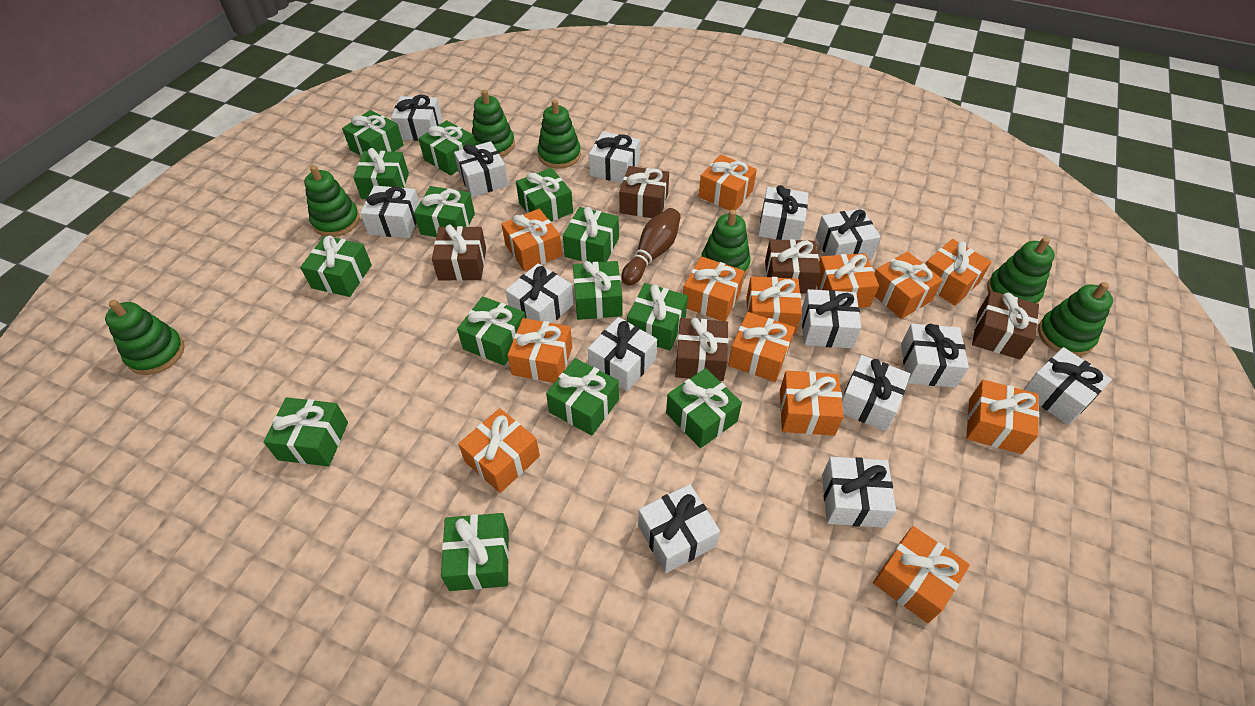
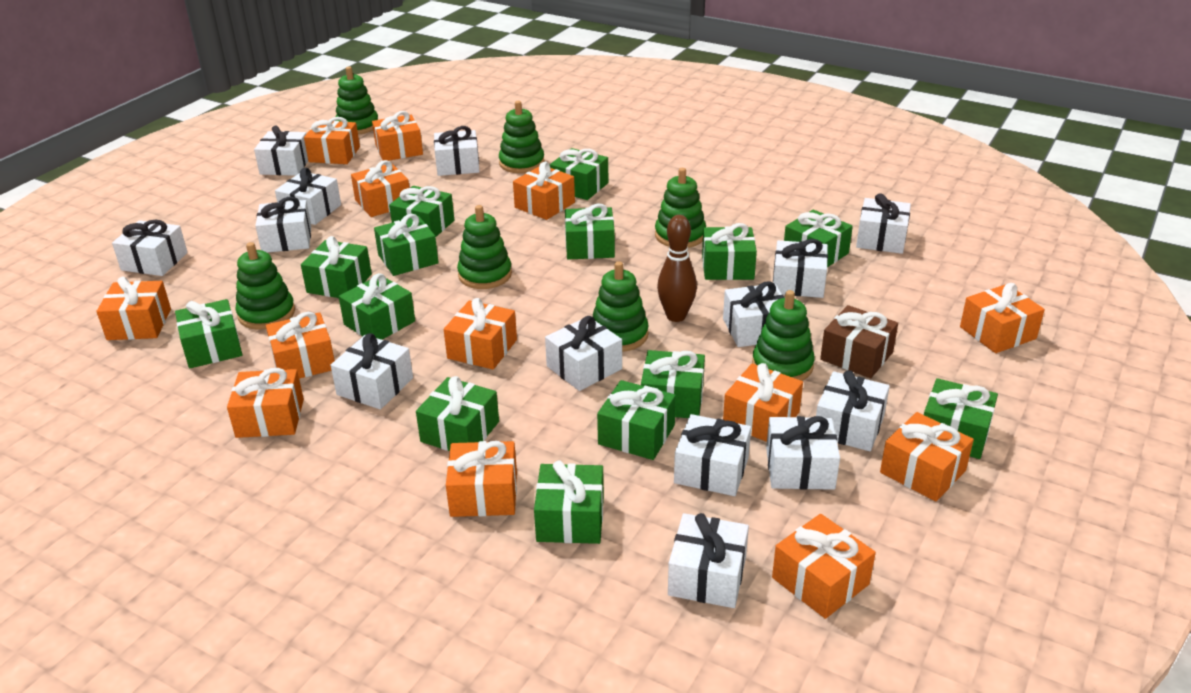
brown gift: 5 -> 1

